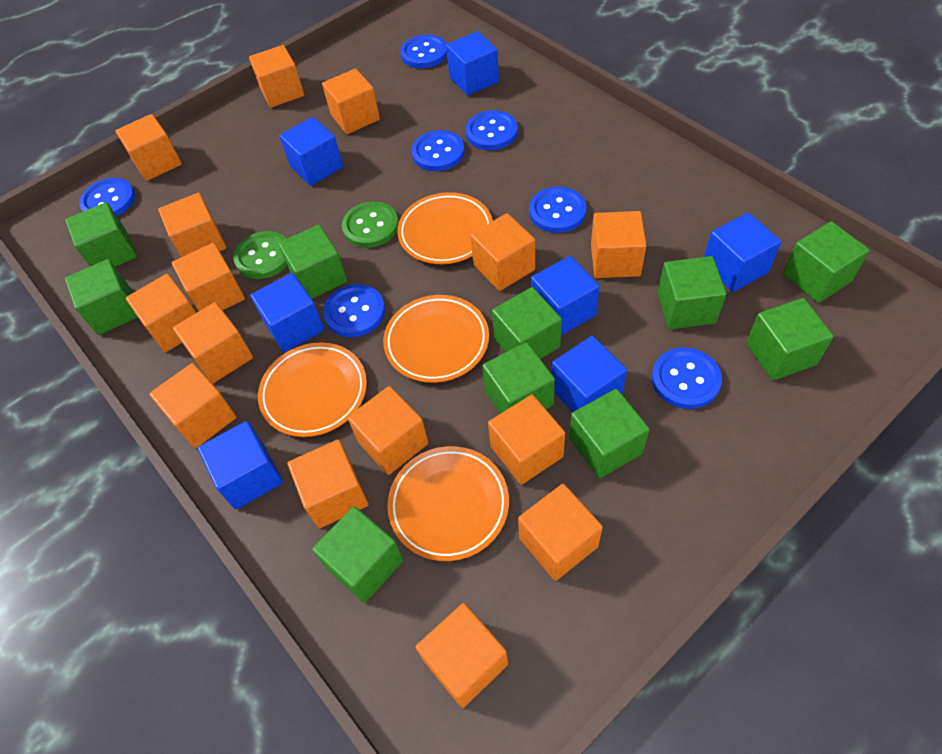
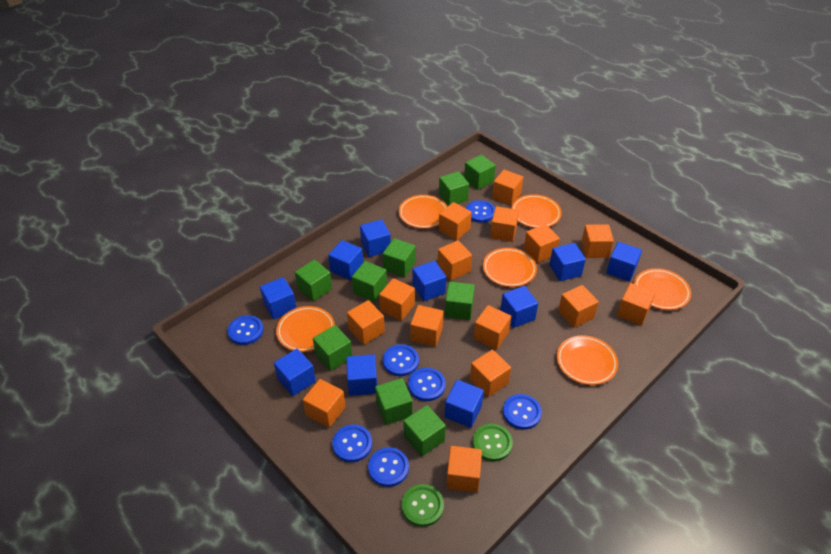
blue cube: 7 -> 10
green cube: 10 -> 9
orange plate: 4 -> 6

